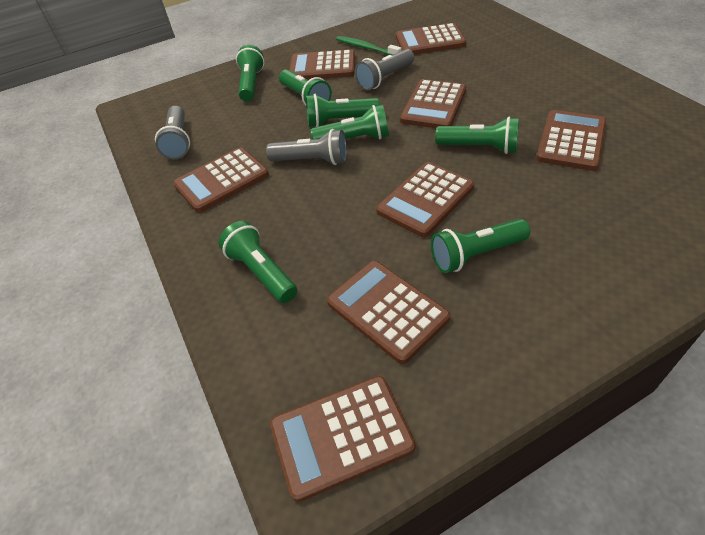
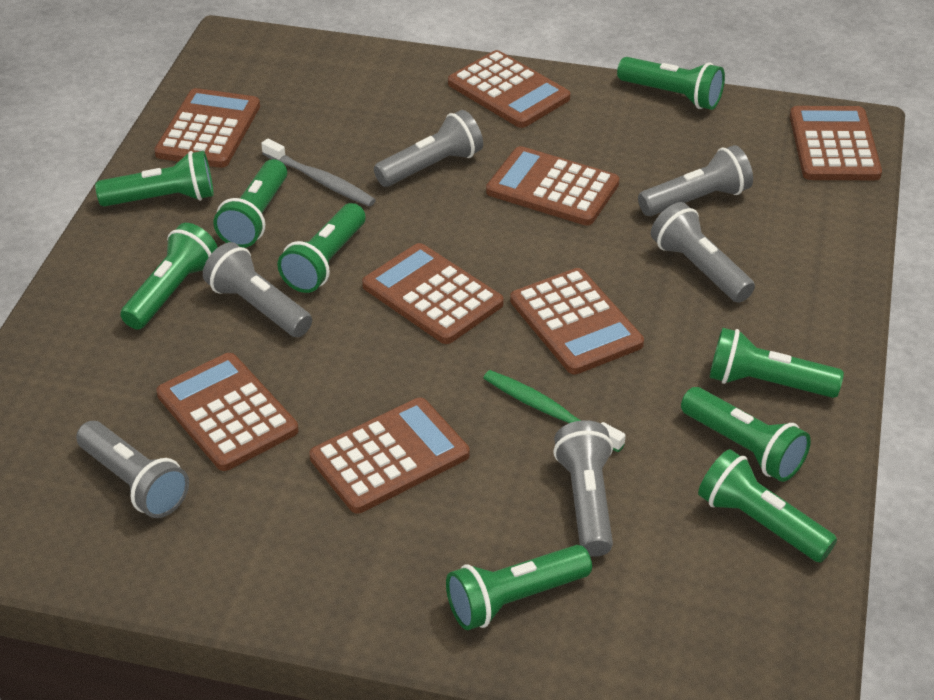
green flashlight: 7 -> 9
grey flashlight: 3 -> 6
grey toothbrush: 0 -> 1

